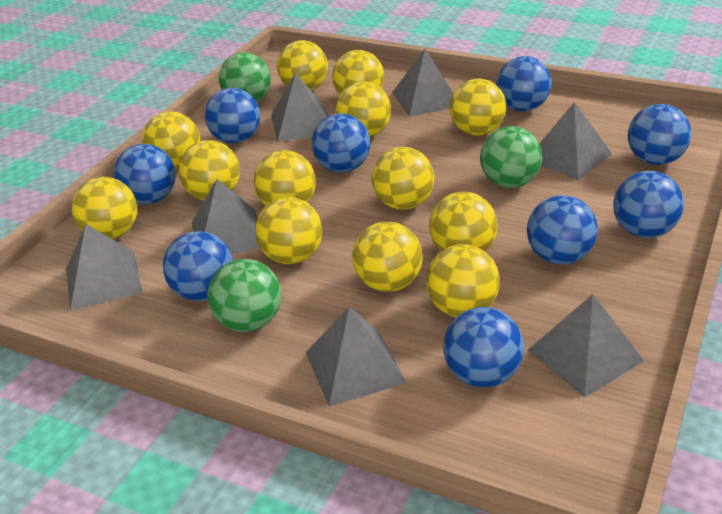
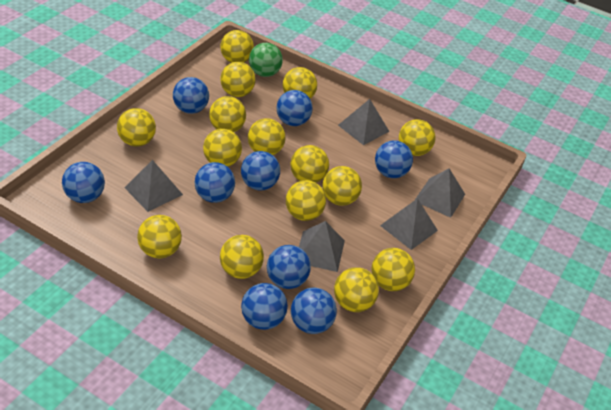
green ball: 3 -> 1
grey pyramid: 7 -> 5
yellow ball: 13 -> 15

